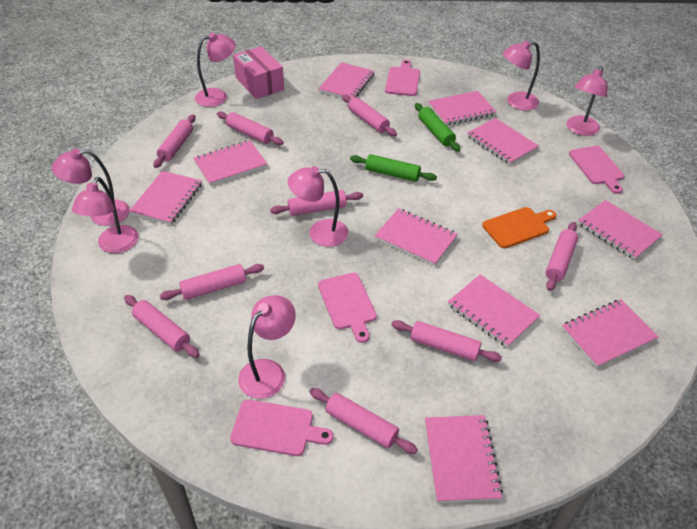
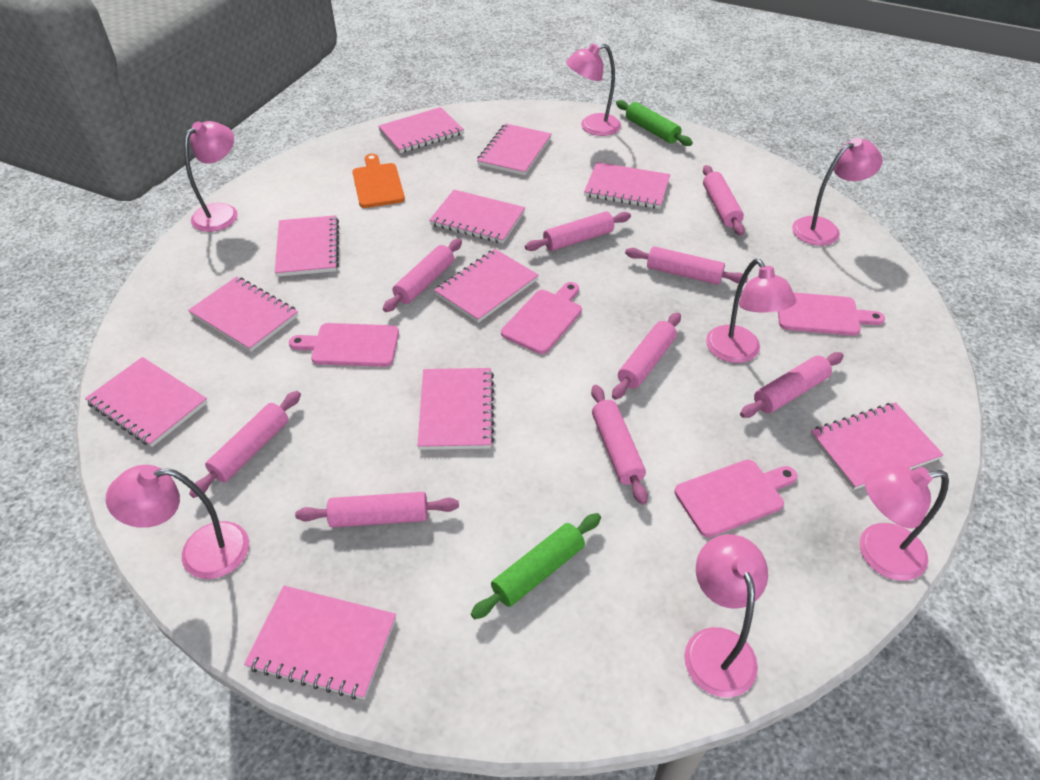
pink box: 1 -> 0
pink notebook: 10 -> 11

